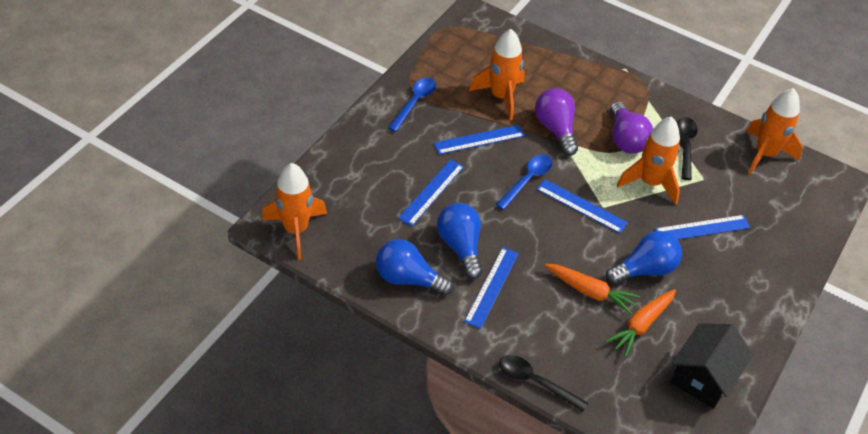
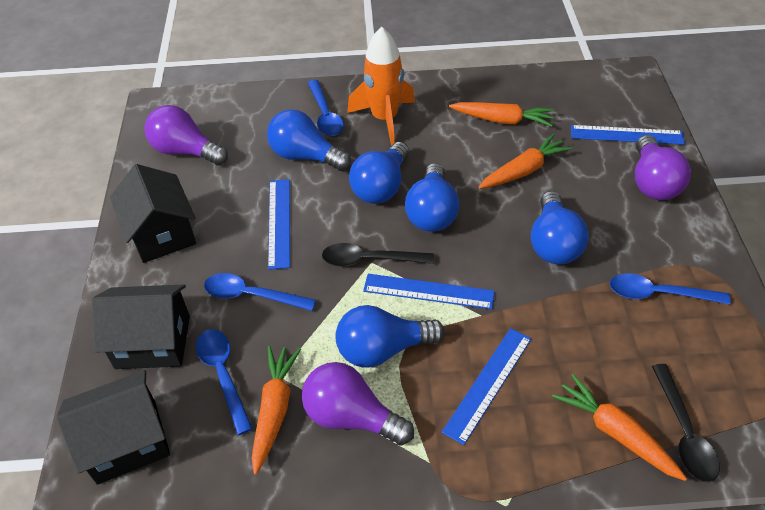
black house: 1 -> 3
blue light bulb: 3 -> 5
blue ruler: 5 -> 4
blue spoon: 2 -> 4
orange carrot: 2 -> 4
orange rocket: 4 -> 1
purple light bulb: 2 -> 3

